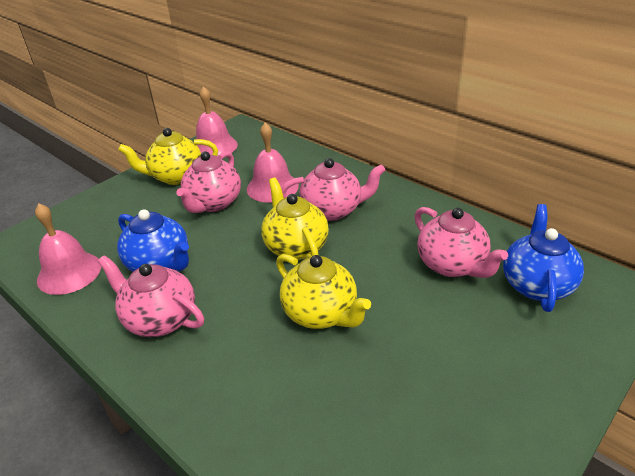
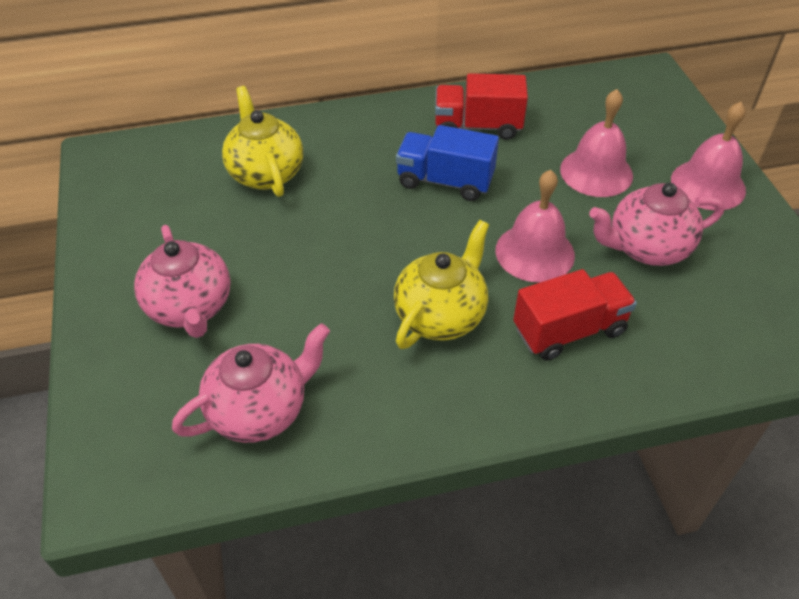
blue teapot: 2 -> 0
blue truck: 0 -> 1
pink teapot: 4 -> 3
red truck: 0 -> 2
yellow teapot: 3 -> 2

